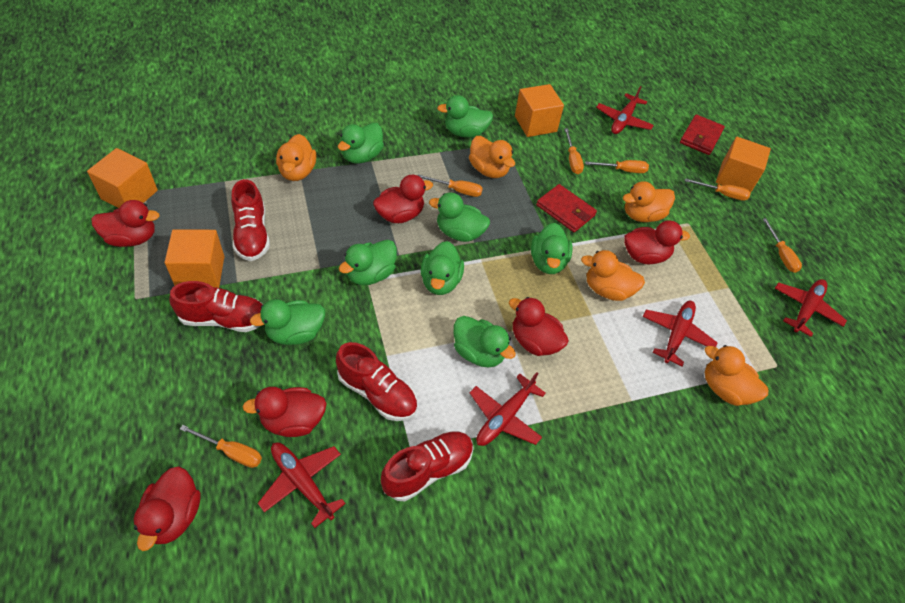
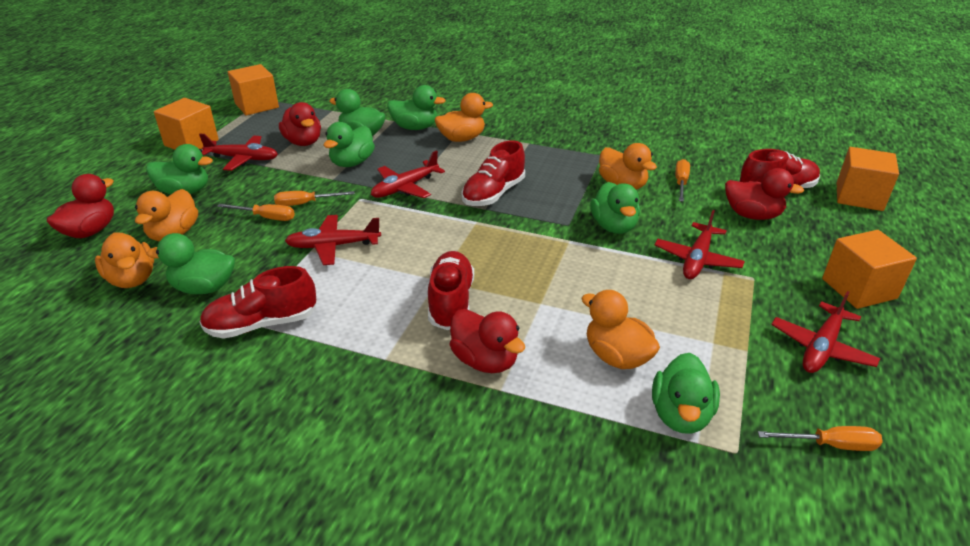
green duck: 8 -> 7
orange screwdriver: 6 -> 4
red duck: 6 -> 4
red wallet: 2 -> 0

